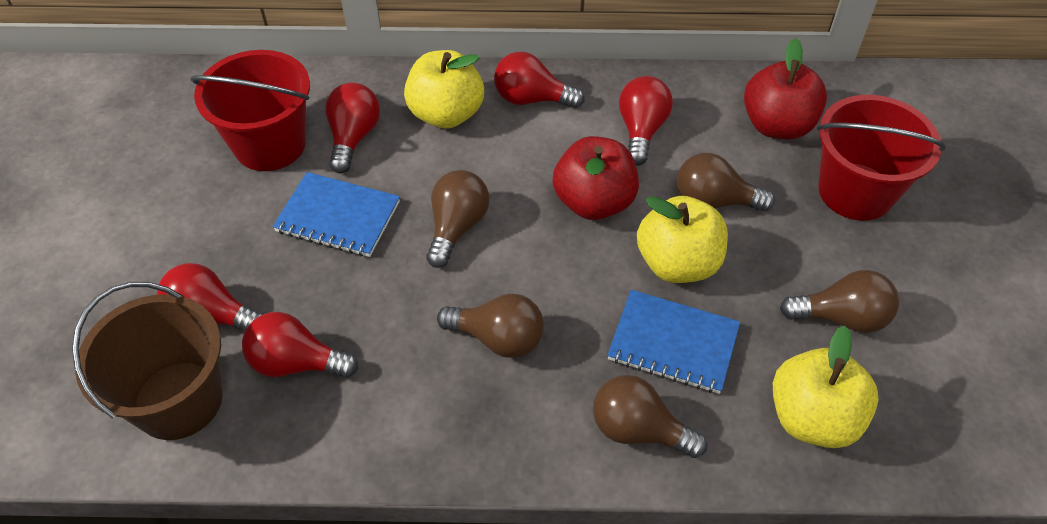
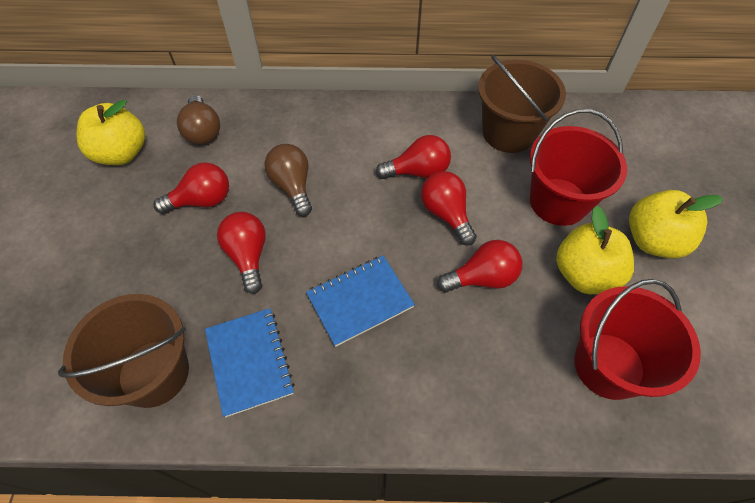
brown bucket: 1 -> 2
brown light bulb: 5 -> 2
red apple: 2 -> 0

